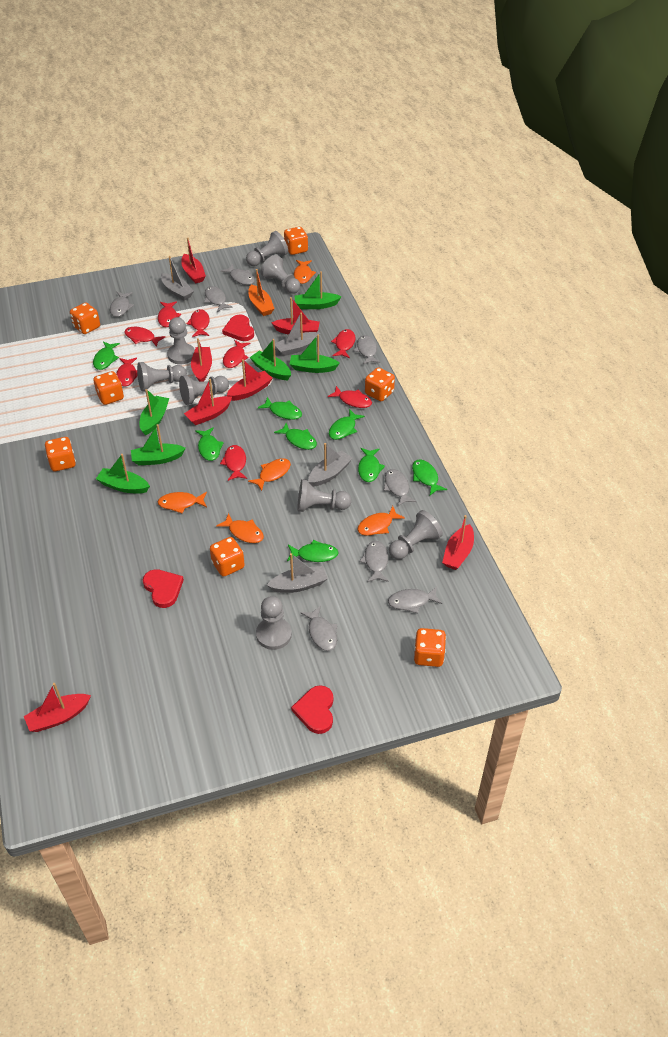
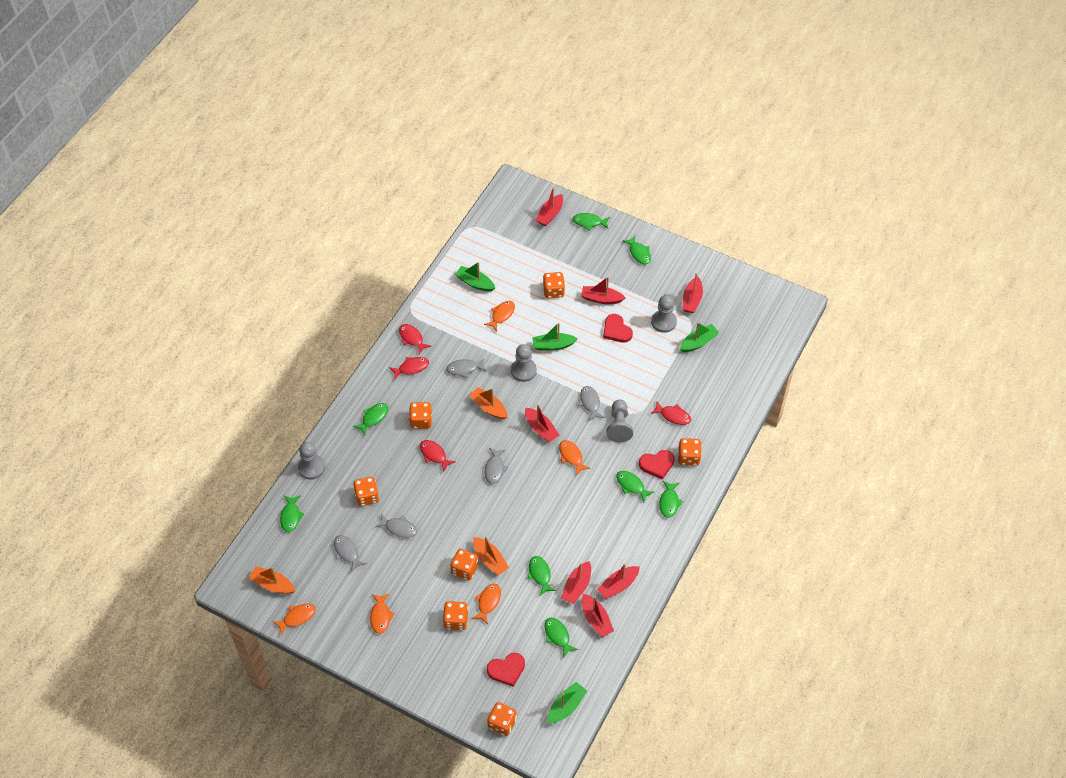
green boat: 6 -> 4
grey boat: 4 -> 0
grey fish: 8 -> 5
grey pawn: 8 -> 4
orange boat: 1 -> 3
red fish: 8 -> 4

